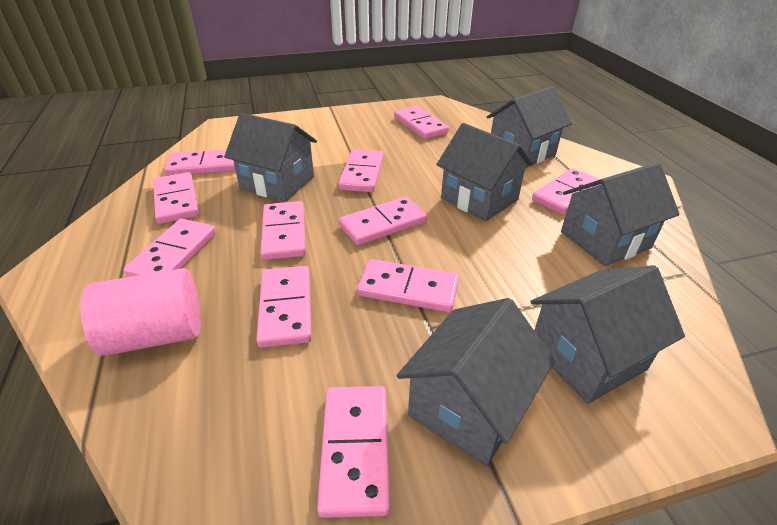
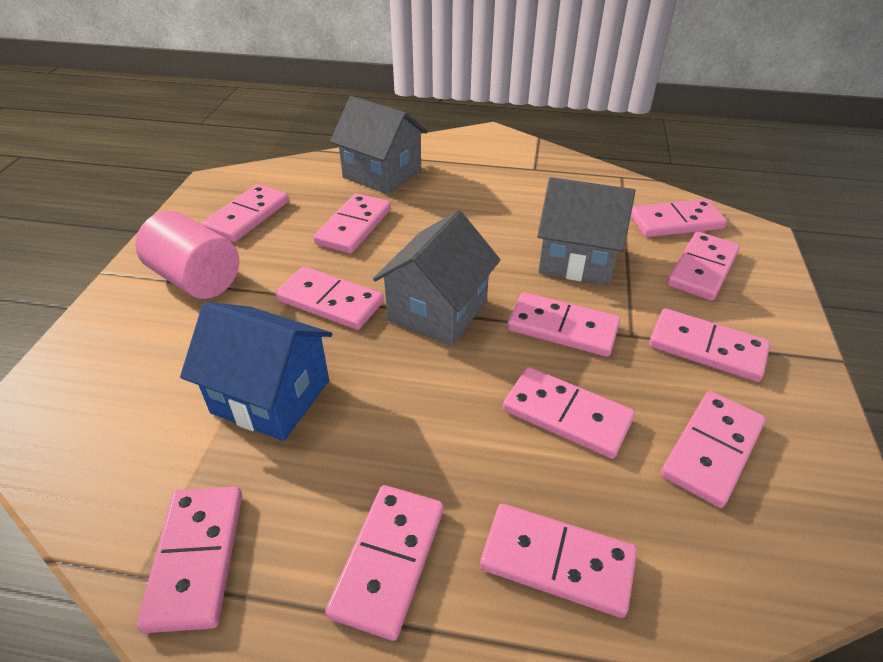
blue house: 0 -> 1
grey house: 6 -> 3
pink domino: 11 -> 12

